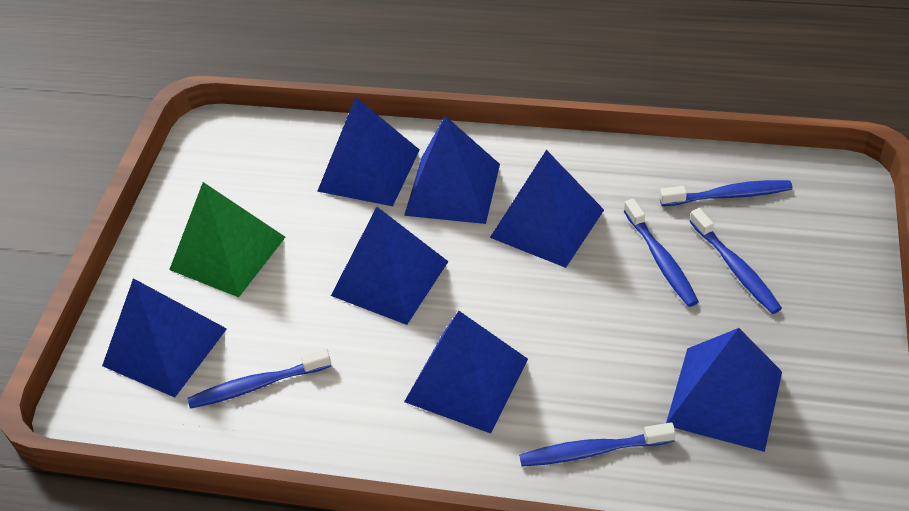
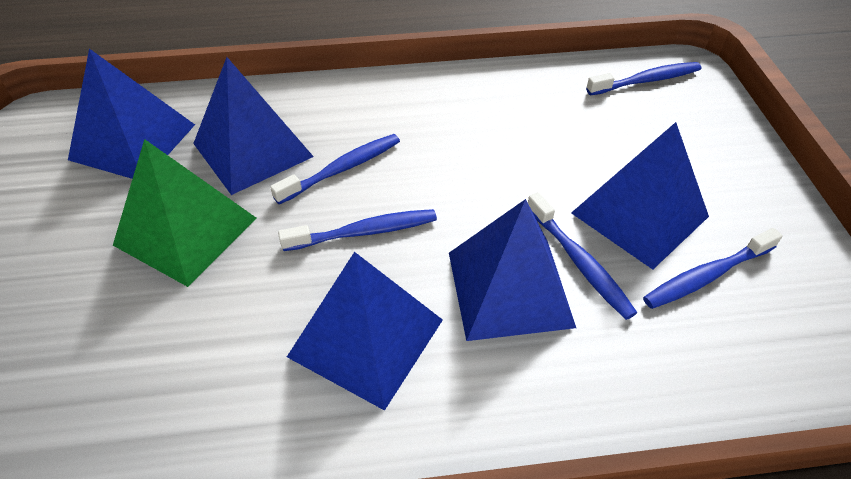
blue pyramid: 7 -> 5

